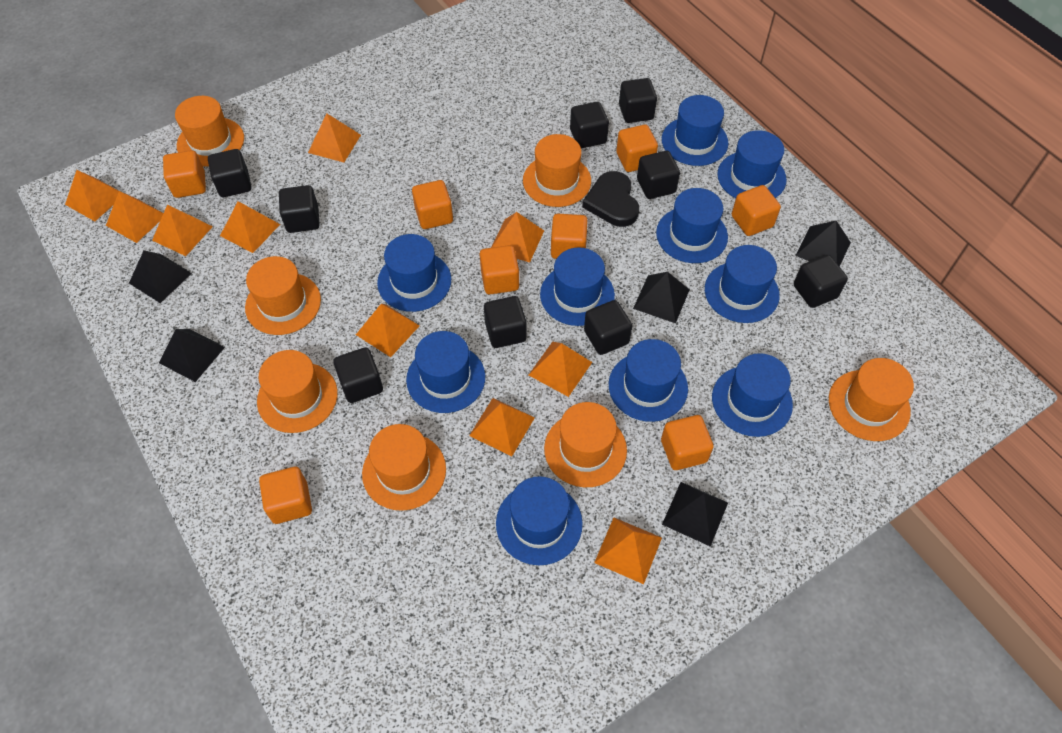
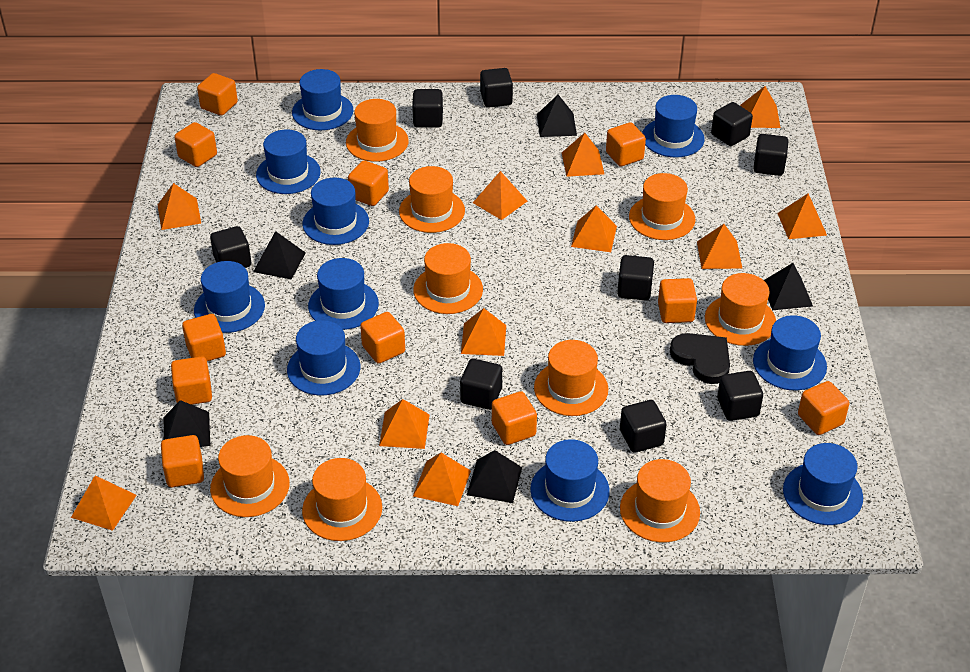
orange cube: 8 -> 11
orange hat: 7 -> 9
orange pyramid: 10 -> 11

